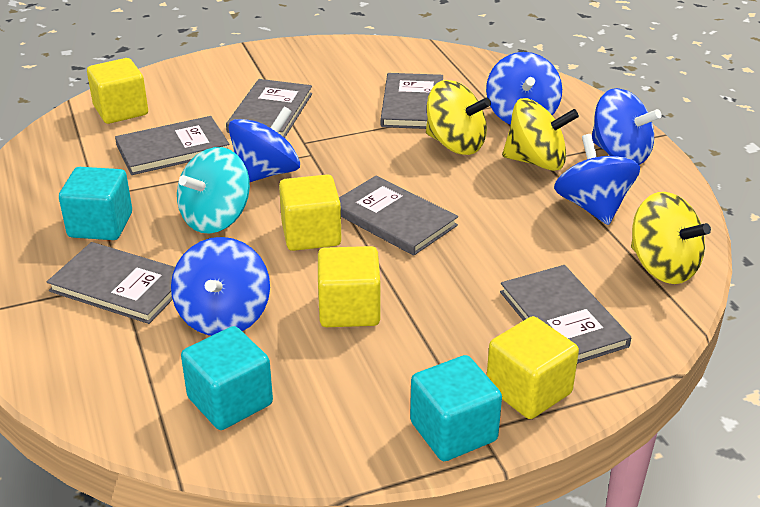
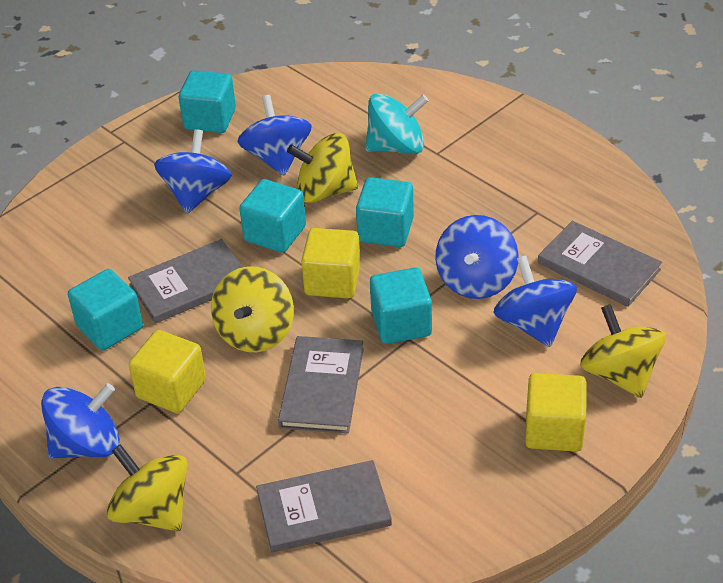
grey book: 6 -> 4
turquoise cube: 3 -> 5
yellow cube: 4 -> 3
yellow spinning top: 3 -> 4

